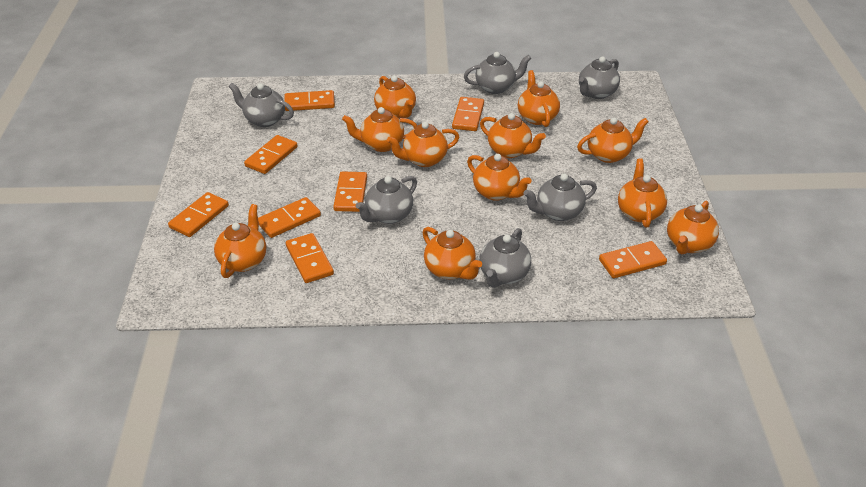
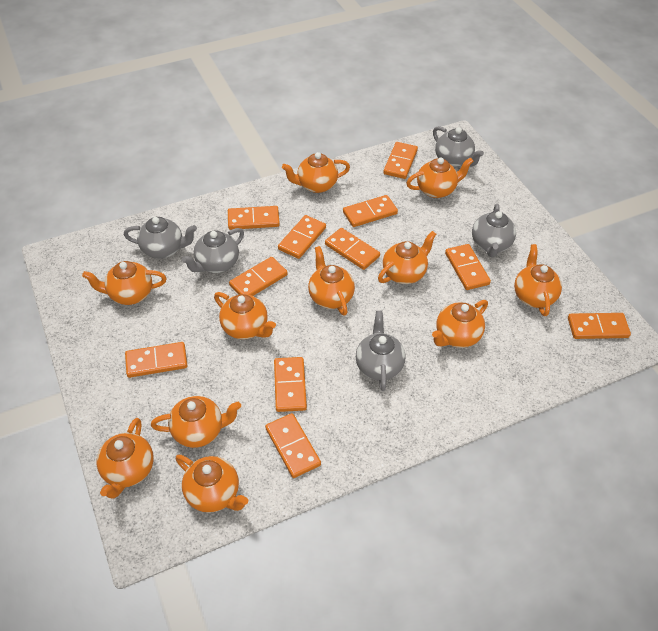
grey teapot: 6 -> 5
orange domino: 8 -> 11

